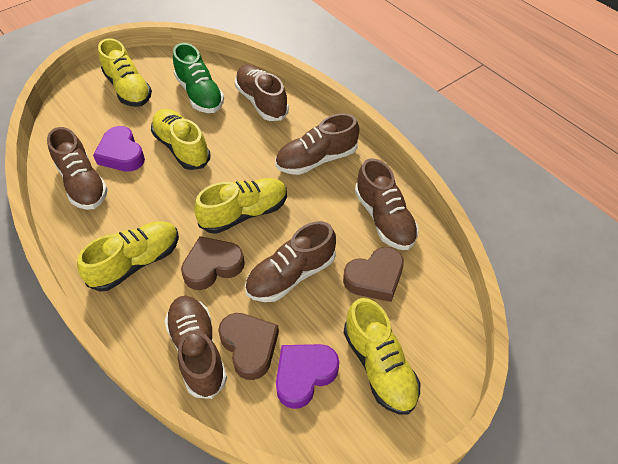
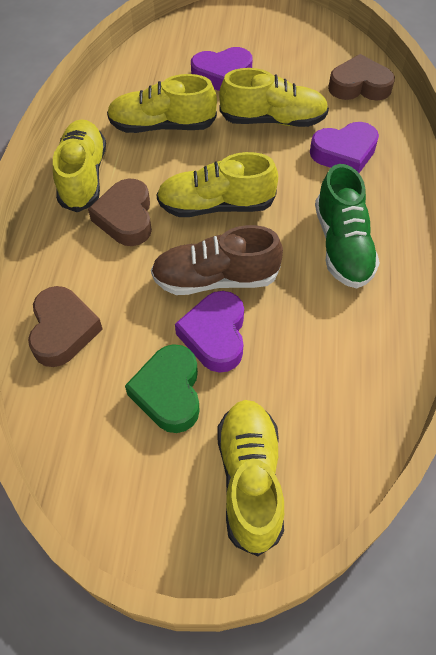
brown shoe: 6 -> 1
green heart: 0 -> 1
purple heart: 2 -> 3

